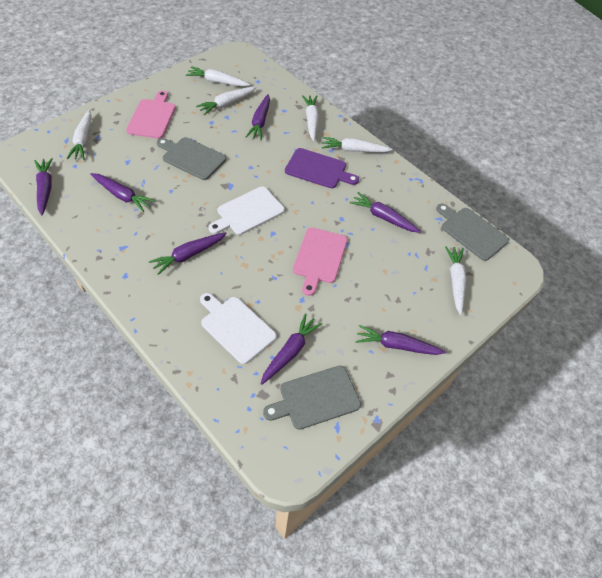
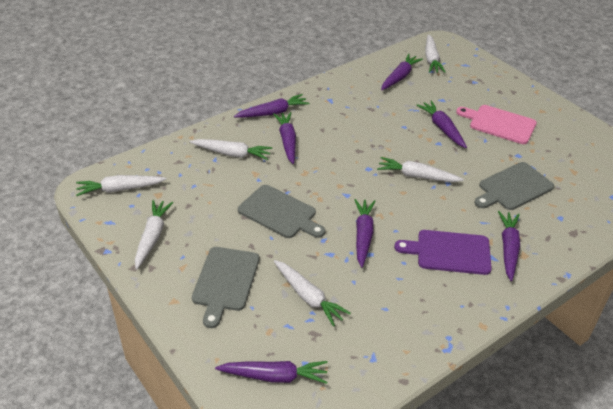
pink cutting board: 2 -> 1
white cutting board: 2 -> 0

